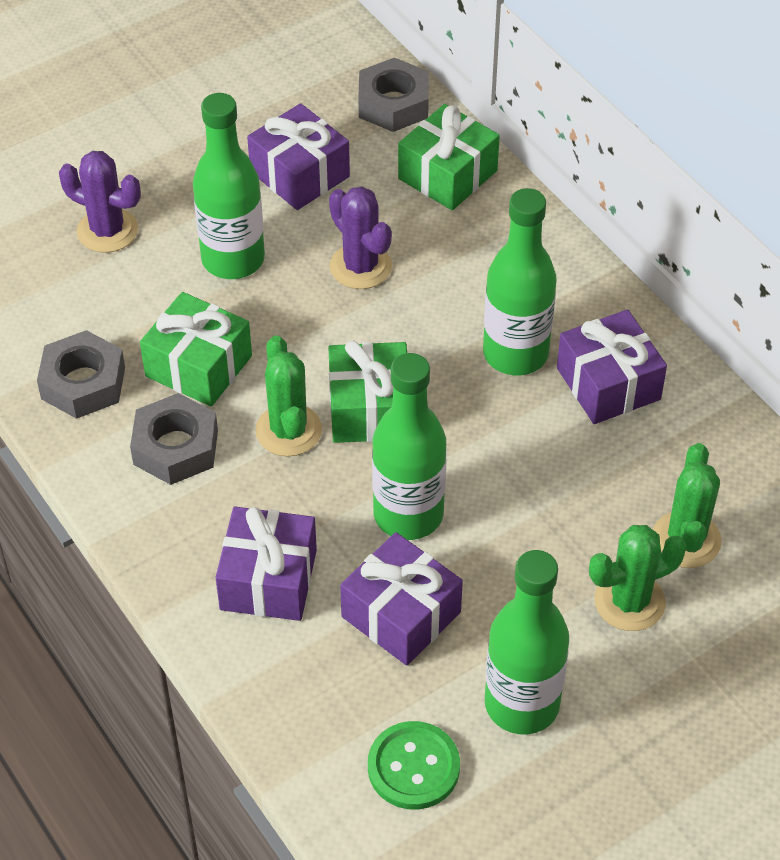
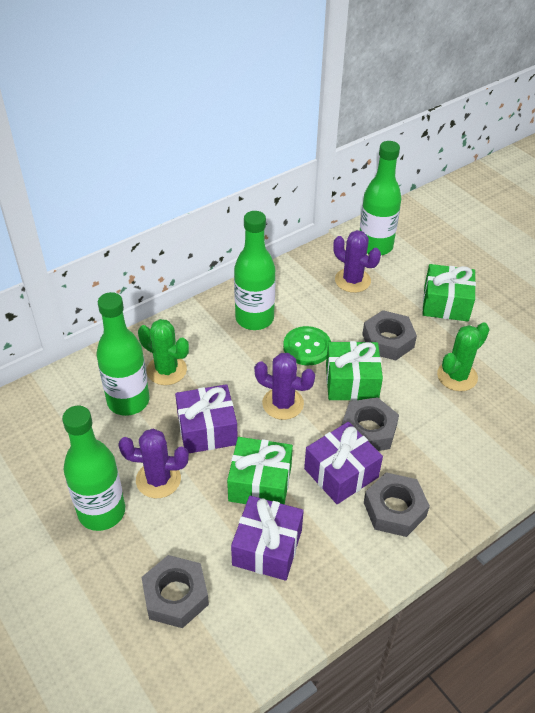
green cactus: 3 -> 2
grey nut: 3 -> 4
purple cactus: 2 -> 3
purple gift: 4 -> 3

